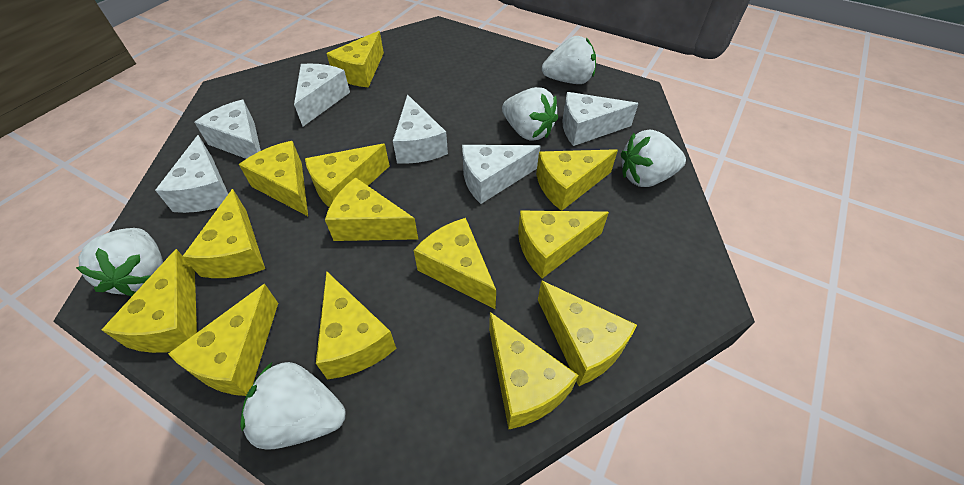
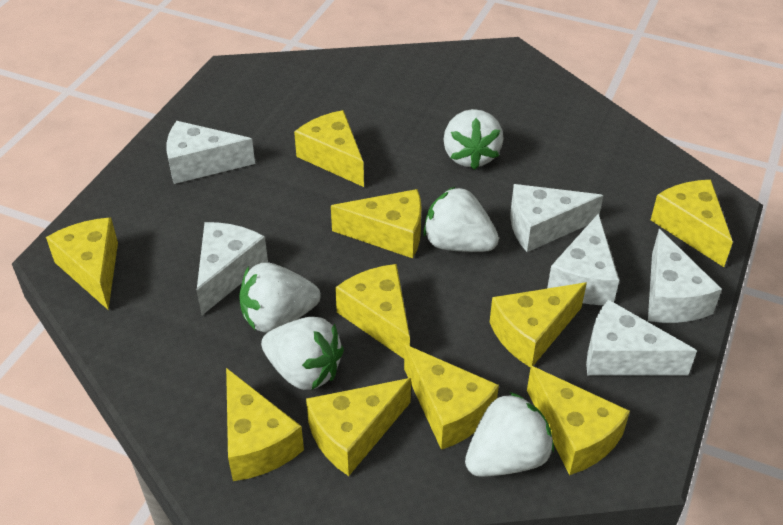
yellow cheese: 13 -> 10

